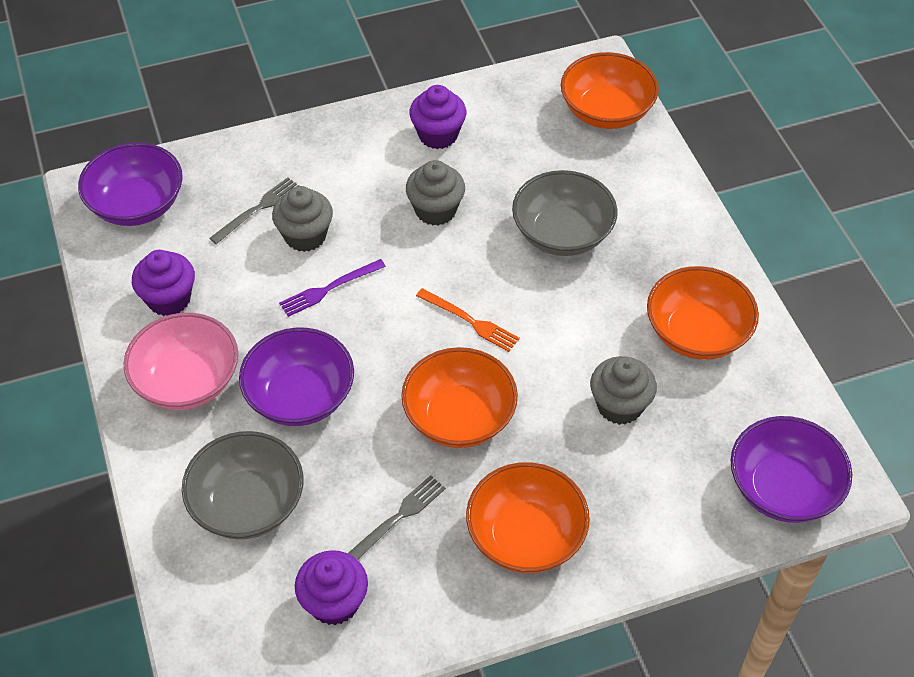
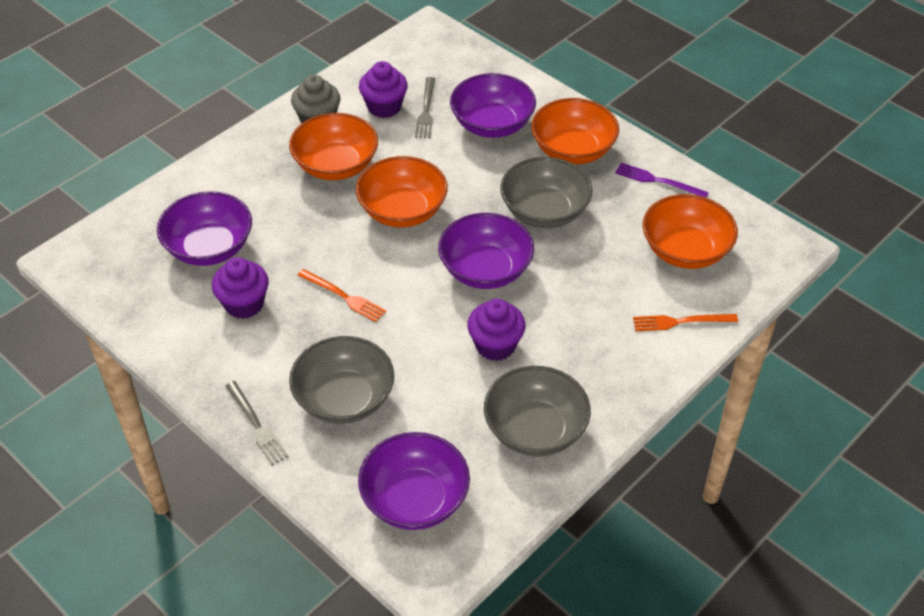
grey bowl: 2 -> 3
grey cupcake: 3 -> 1
orange fork: 1 -> 2
pink bowl: 1 -> 0
purple bowl: 3 -> 4

